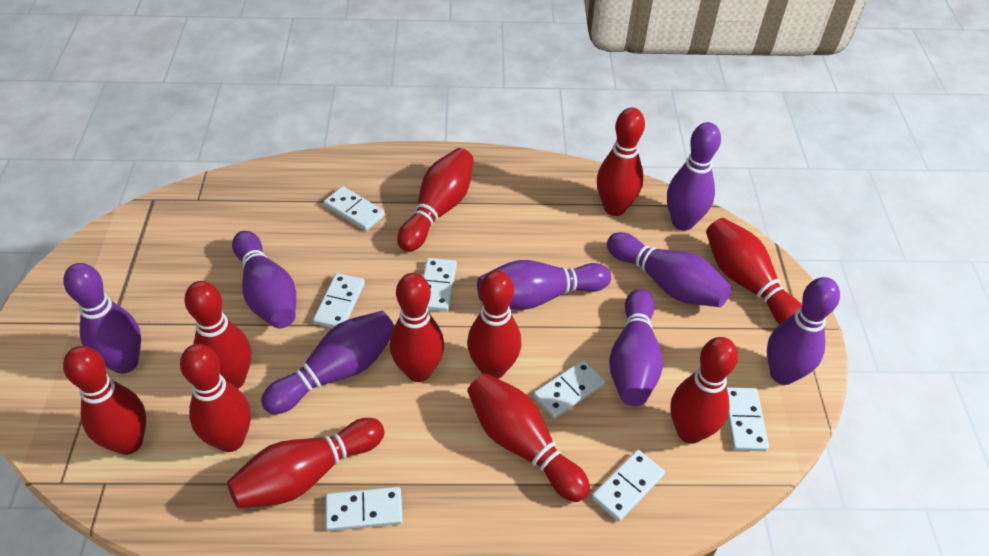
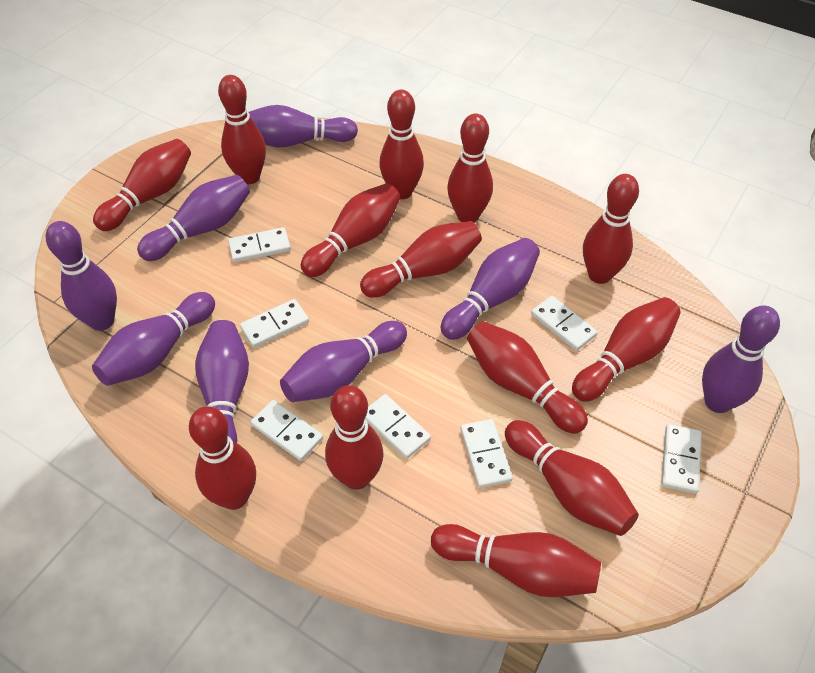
red bowling pin: 11 -> 13

